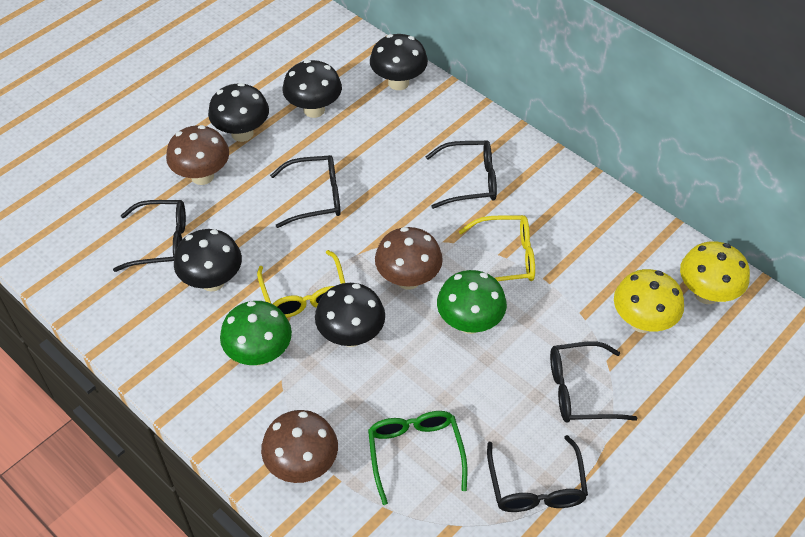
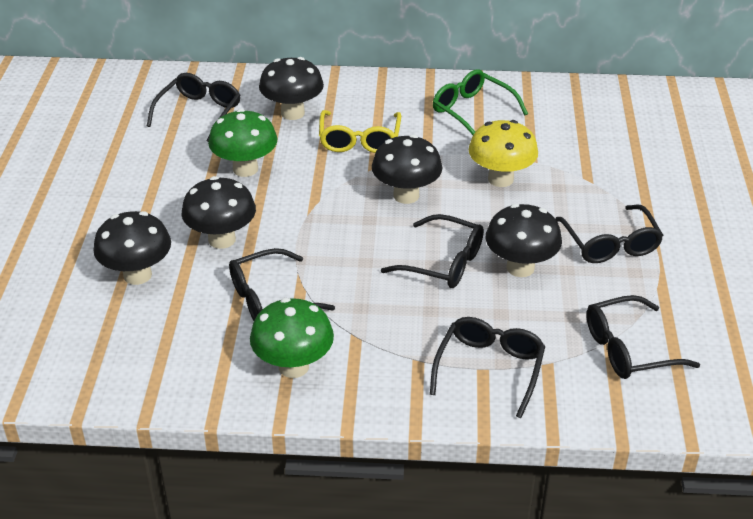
black glasses: 5 -> 6
brown mushroom: 3 -> 0
yellow glasses: 2 -> 1
yellow mushroom: 2 -> 1

